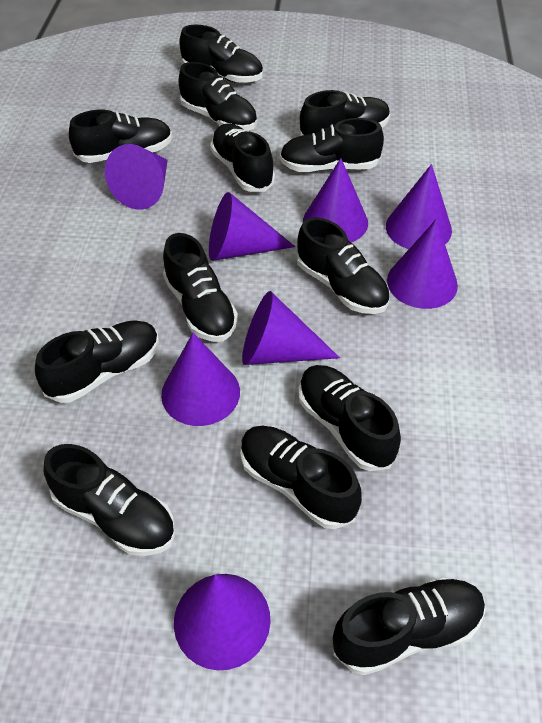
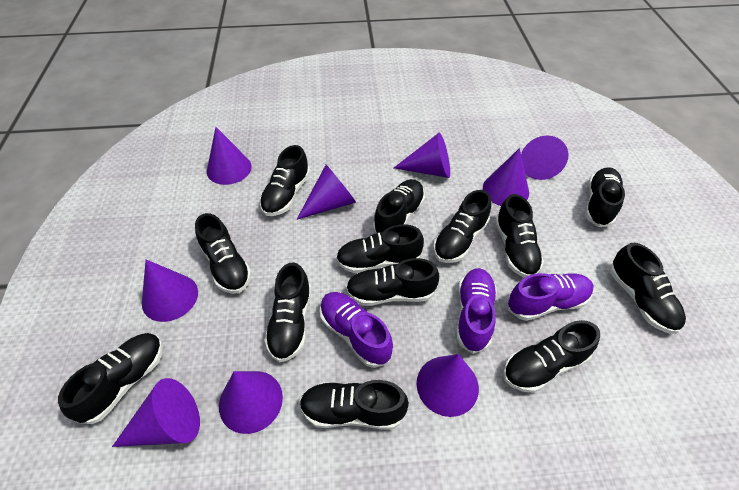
purple cone: 8 -> 9
purple shoe: 0 -> 3

